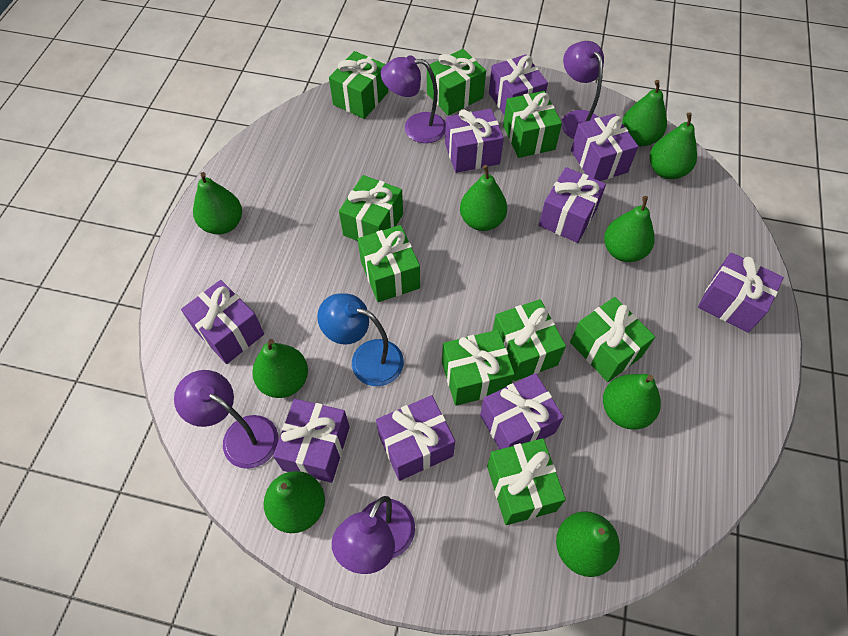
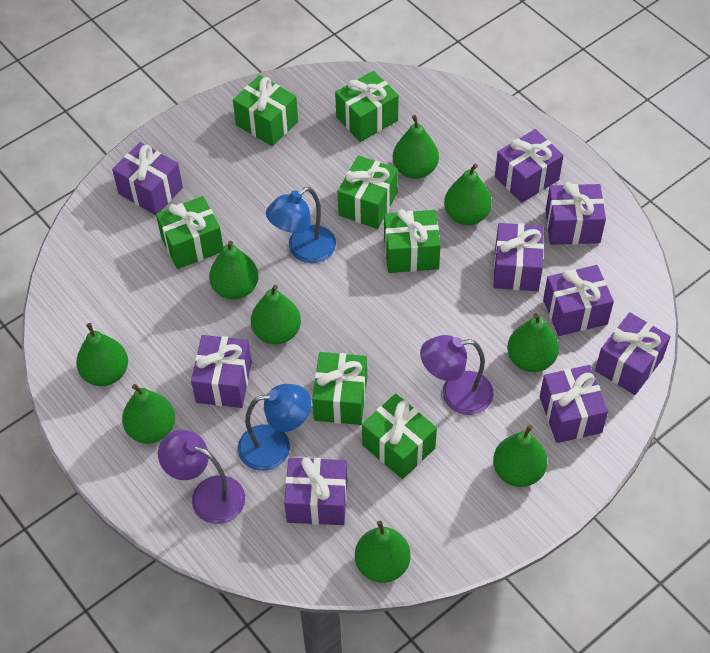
blue lamp: 1 -> 2
green gift: 9 -> 7
purple lamp: 4 -> 2

